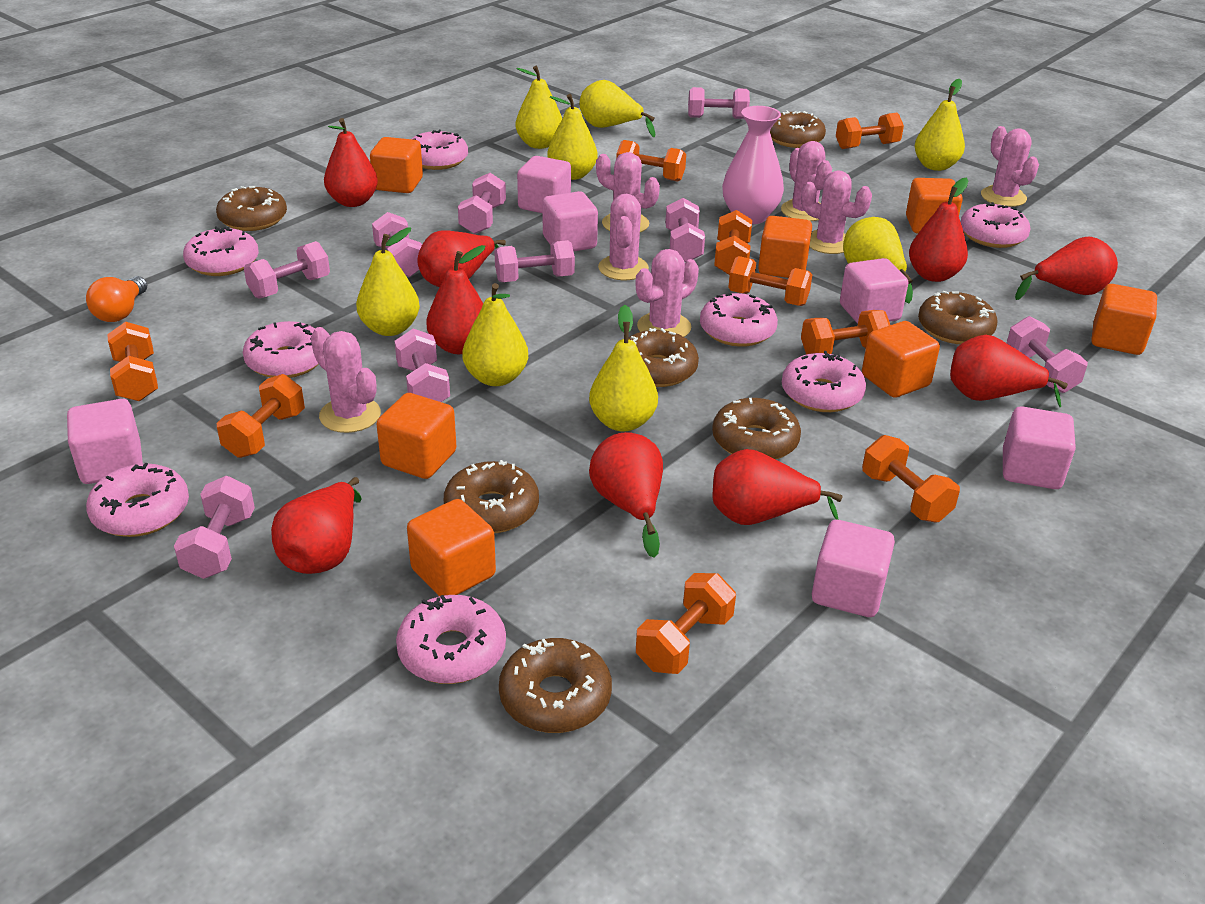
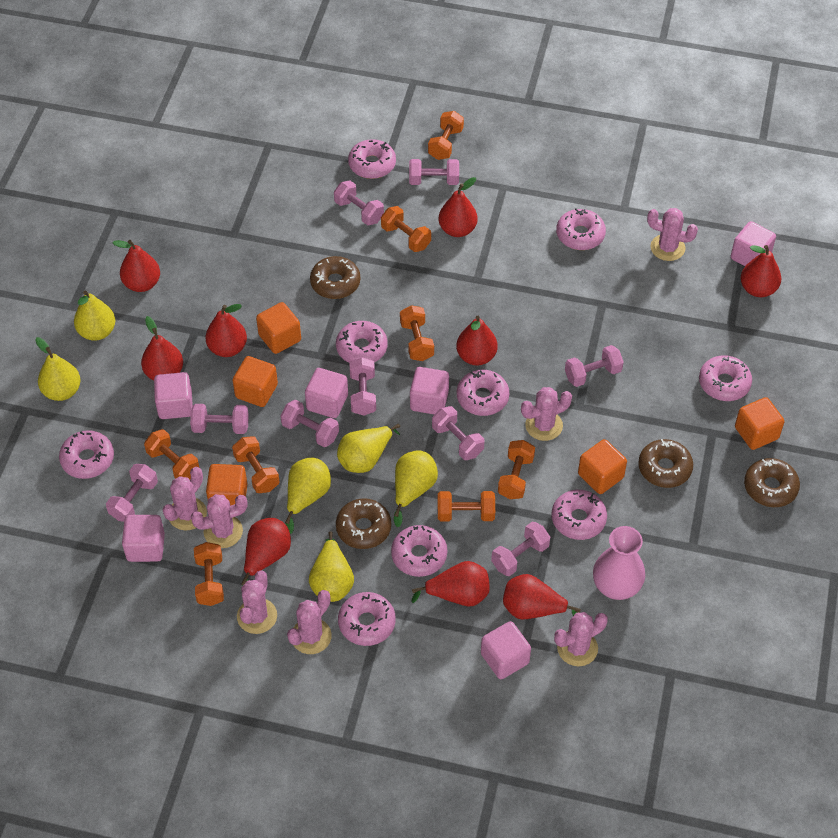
brown donut: 7 -> 4
orange cube: 7 -> 5
orange dumbbell: 9 -> 8
orange light bulb: 1 -> 0
pink donut: 8 -> 9
yellow pear: 8 -> 6

